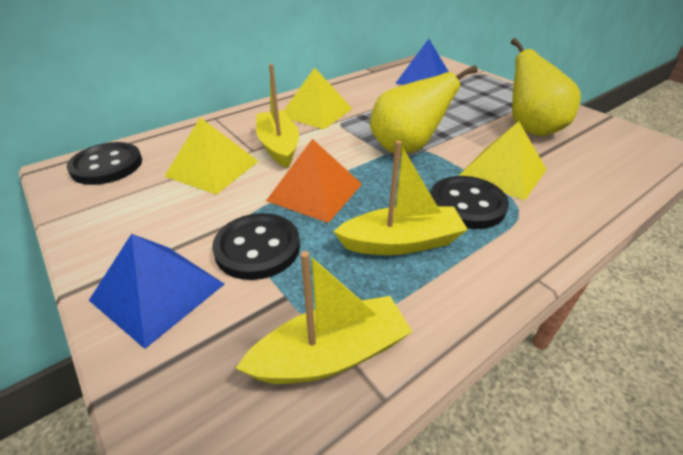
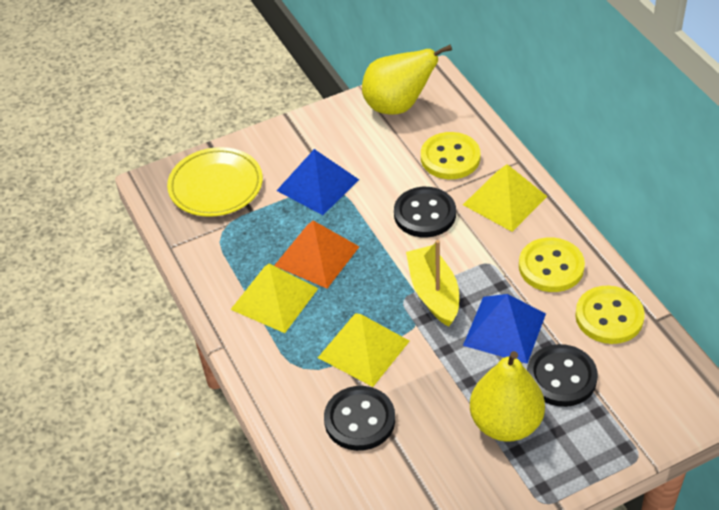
yellow boat: 3 -> 1
yellow button: 0 -> 3
yellow plate: 0 -> 1

